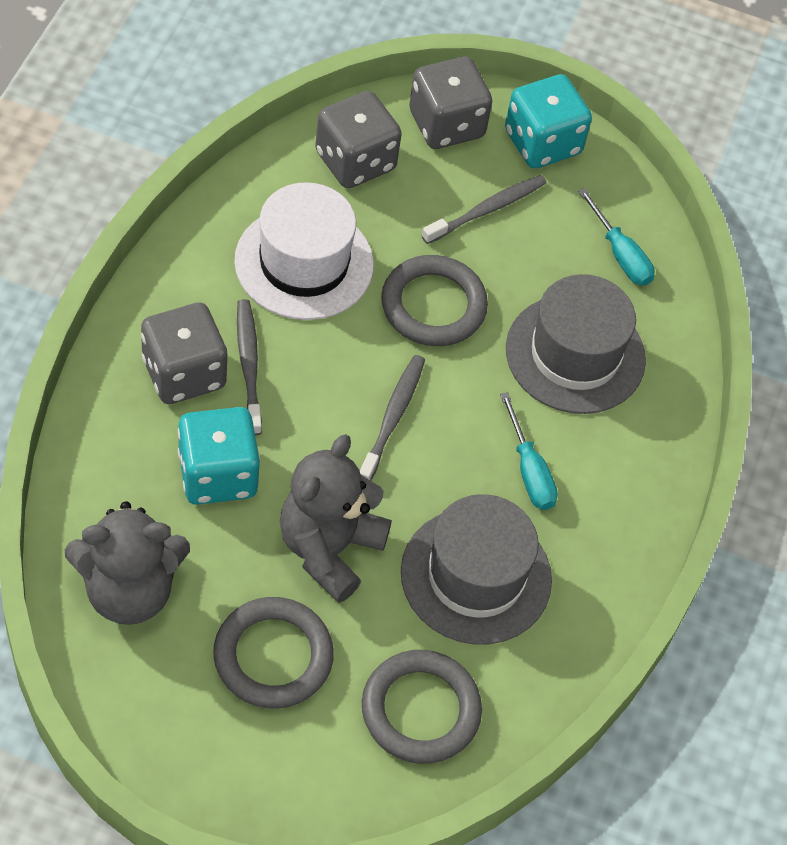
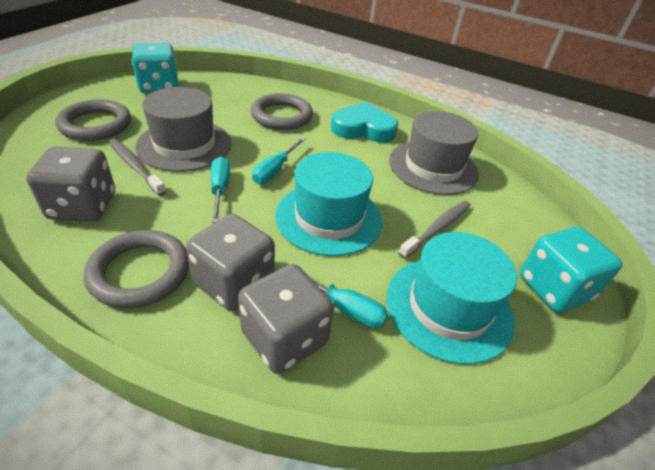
grey teddy bear: 2 -> 0
grey toothbrush: 3 -> 2
turquoise hat: 0 -> 2
turquoise heart: 0 -> 1
turquoise screwdriver: 2 -> 3
white hat: 1 -> 0

